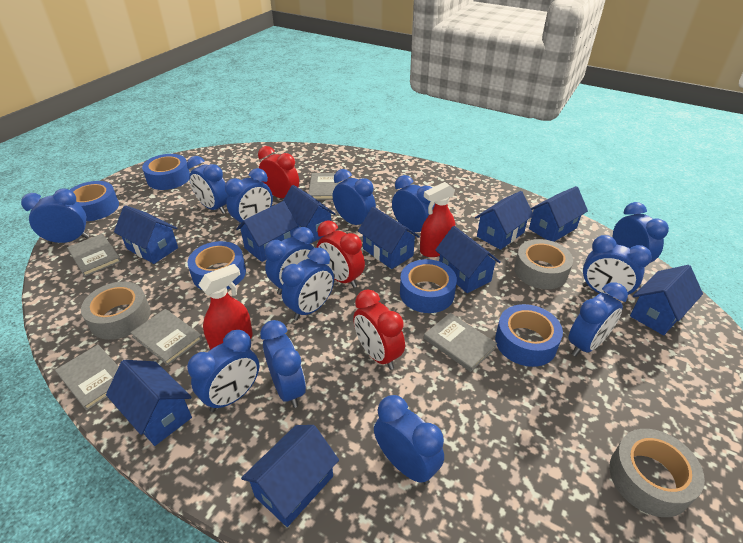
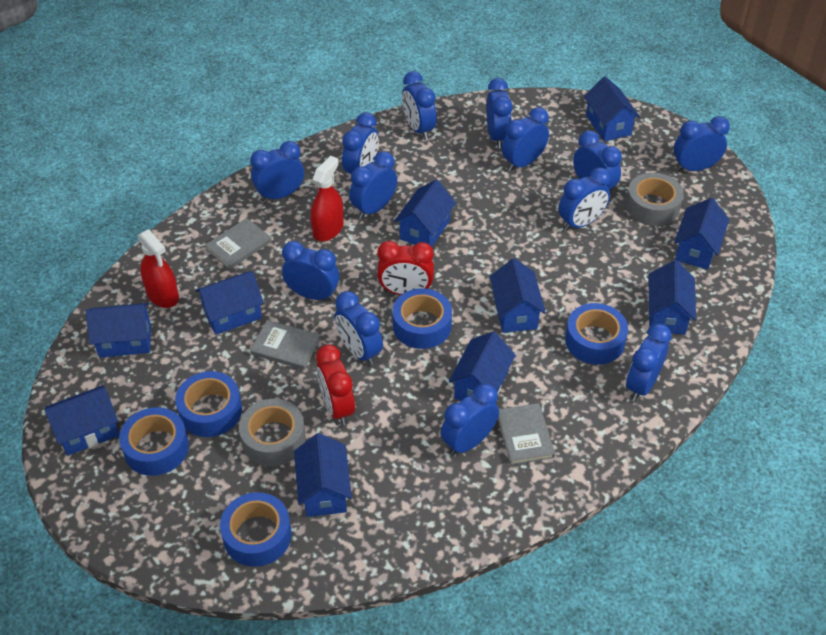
grey book: 5 -> 3
grey tape: 3 -> 2
red clock: 3 -> 2

